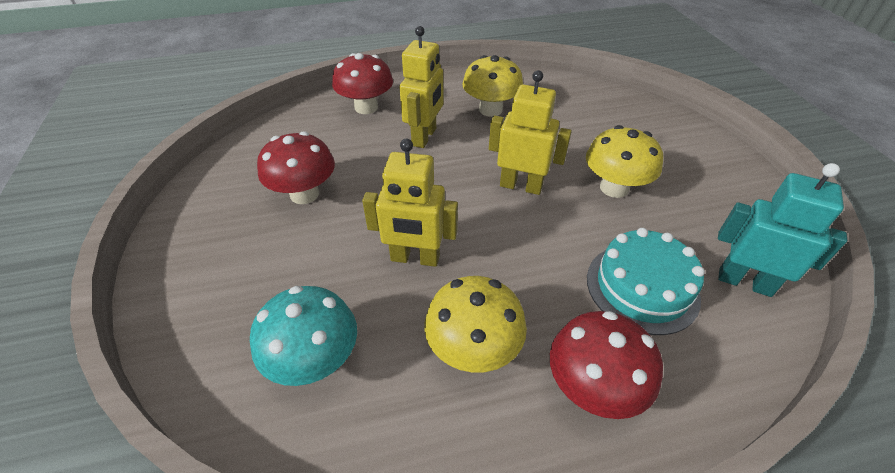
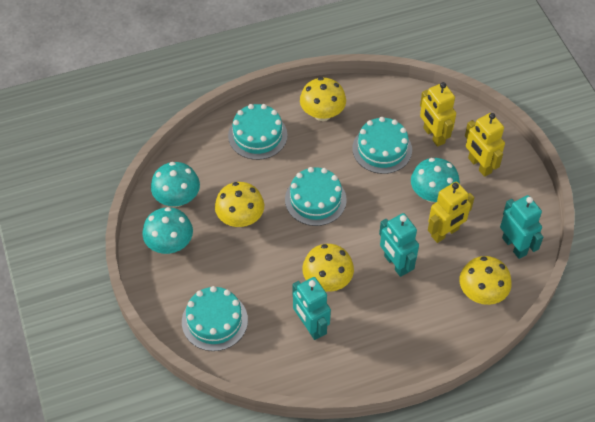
red mushroom: 3 -> 0
turquoise cake: 1 -> 4
turquoise mushroom: 1 -> 3
turquoise robot: 1 -> 3
yellow mushroom: 3 -> 4

